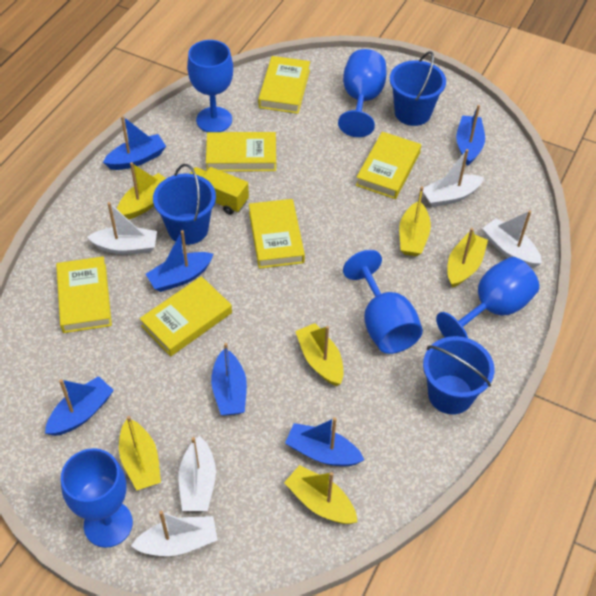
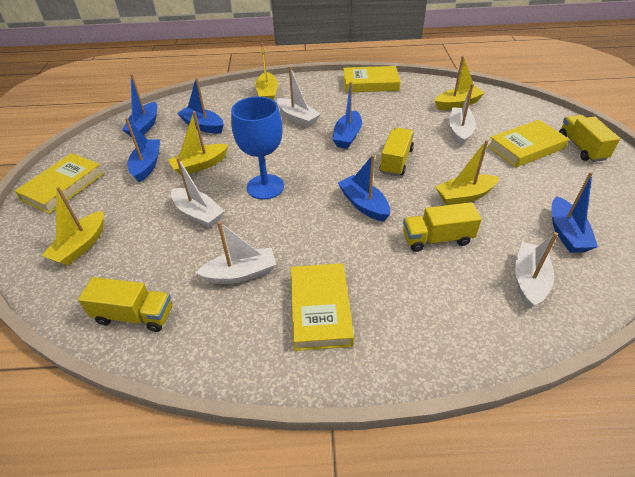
blue bucket: 3 -> 0
blue goblet: 5 -> 1
yellow boat: 6 -> 5
yellow book: 6 -> 4
yellow truck: 1 -> 4

